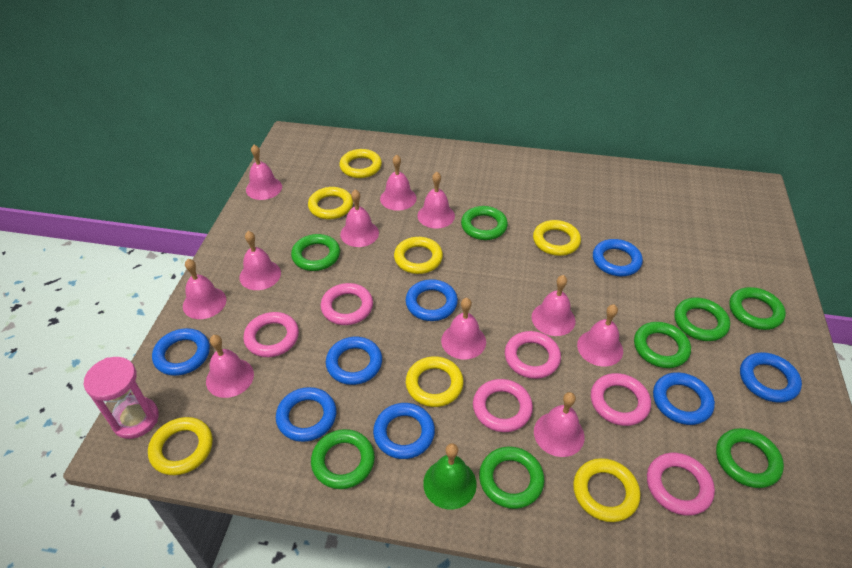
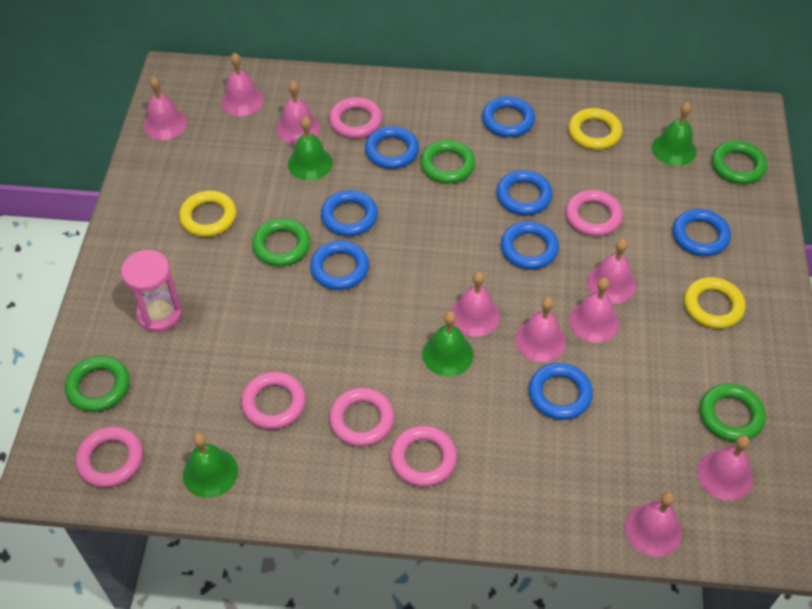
green bell: 1 -> 4
green ring: 8 -> 5
pink bell: 11 -> 9
yellow ring: 7 -> 3

